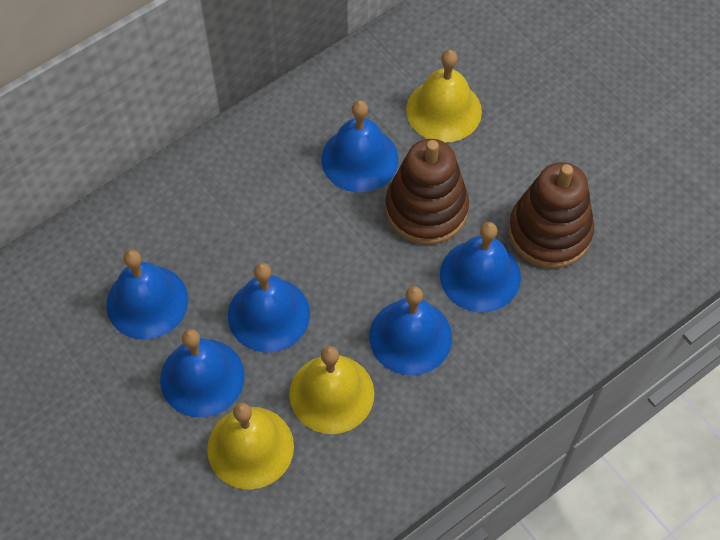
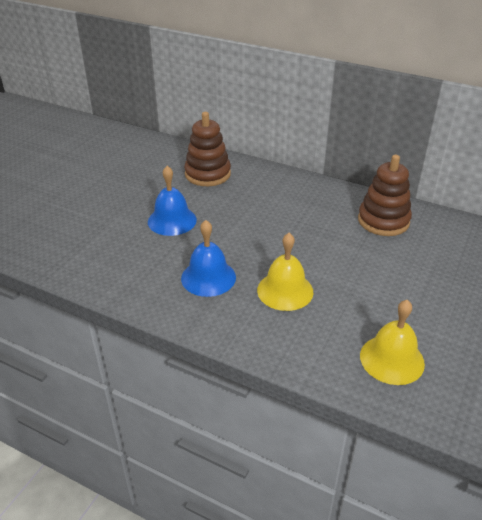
blue bell: 6 -> 2
yellow bell: 3 -> 2

